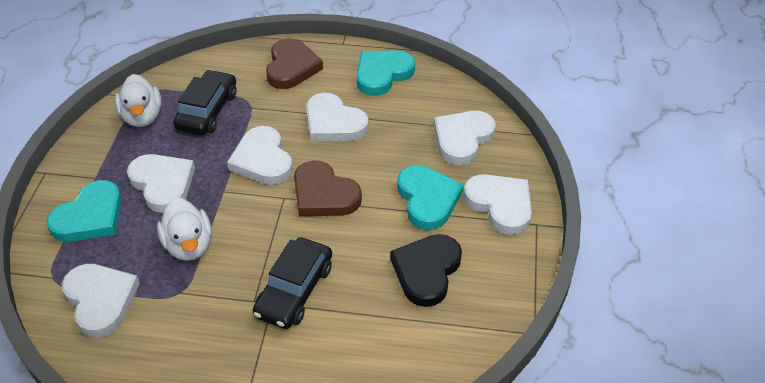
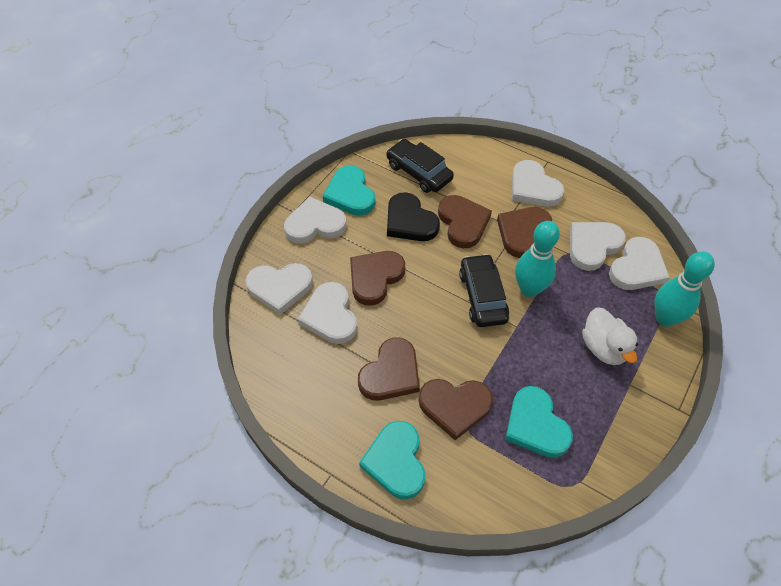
brown heart: 2 -> 5
turquoise bowling pin: 0 -> 2
white duck: 2 -> 1

